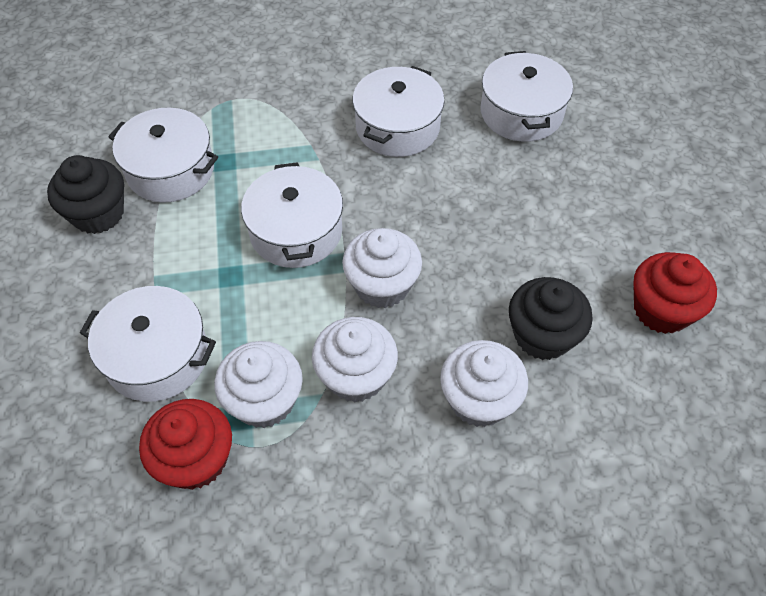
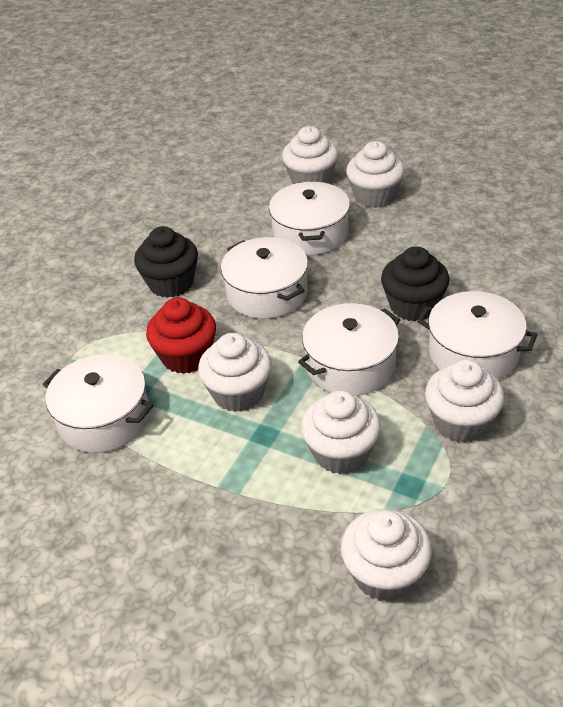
red cupcake: 2 -> 1
white cupcake: 4 -> 6

